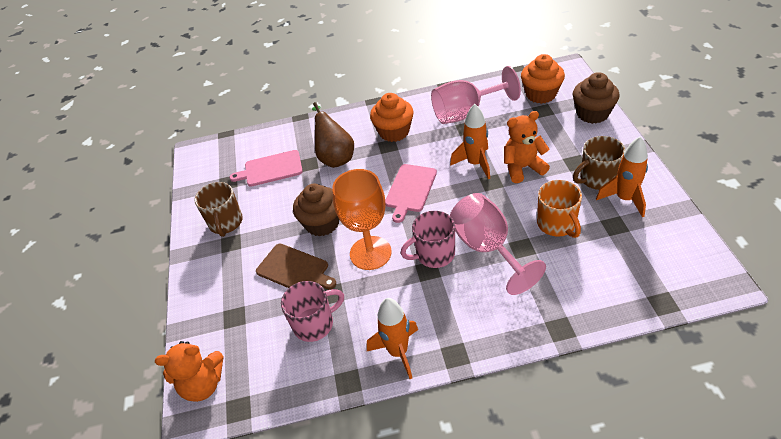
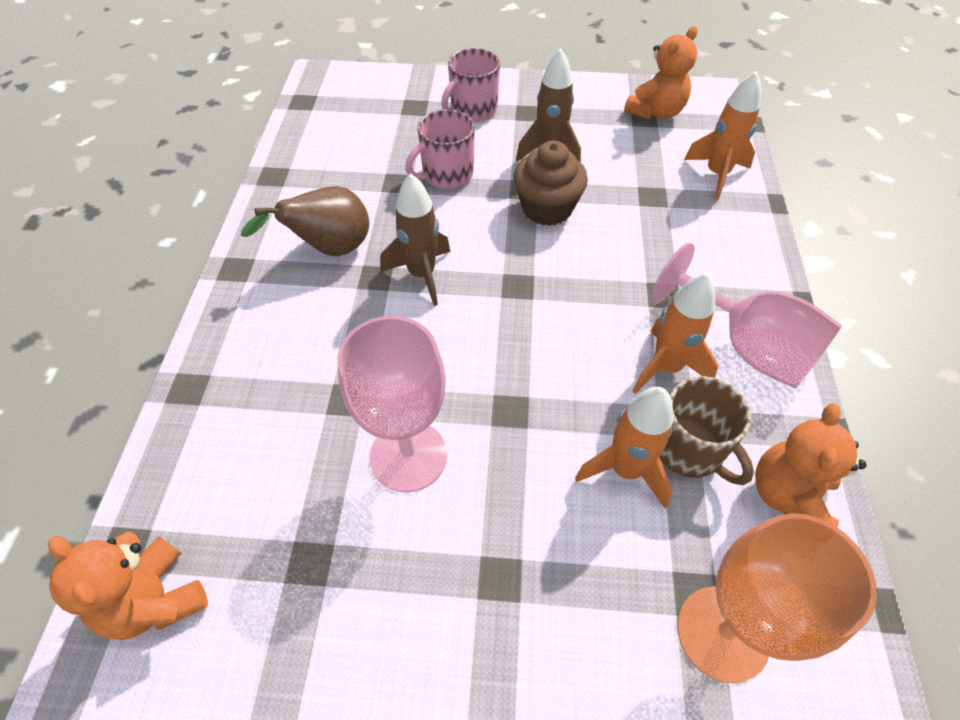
brown cupcake: 2 -> 1
brown cutting board: 1 -> 0
brown mug: 2 -> 1
brown rocket: 0 -> 2
orange cupcake: 2 -> 0
orange mug: 1 -> 0
orange teddy bear: 2 -> 3
pink cutting board: 2 -> 0

